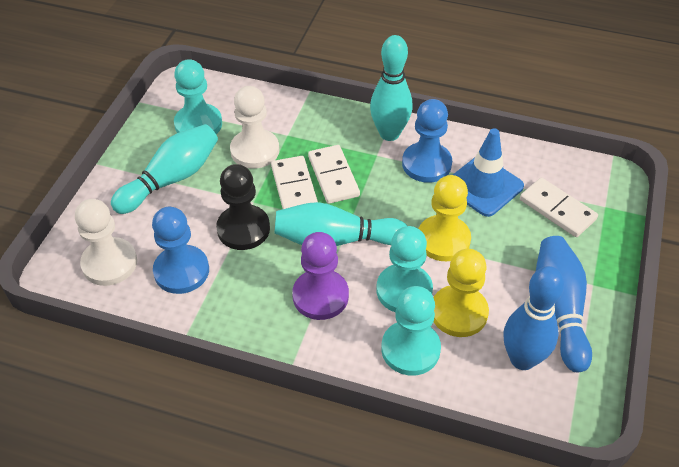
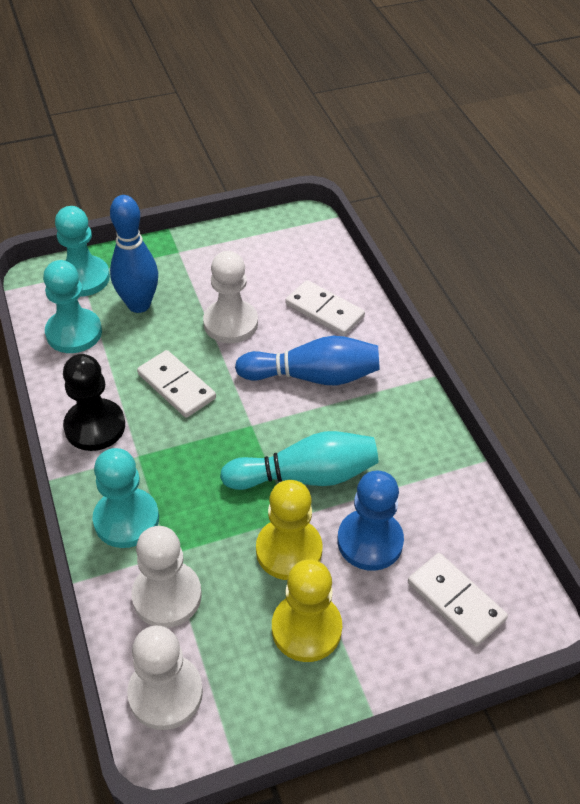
blue pawn: 2 -> 1
blue traffic cone: 1 -> 0
purple pawn: 1 -> 0
turquoise bowling pin: 3 -> 1
white pawn: 2 -> 3

